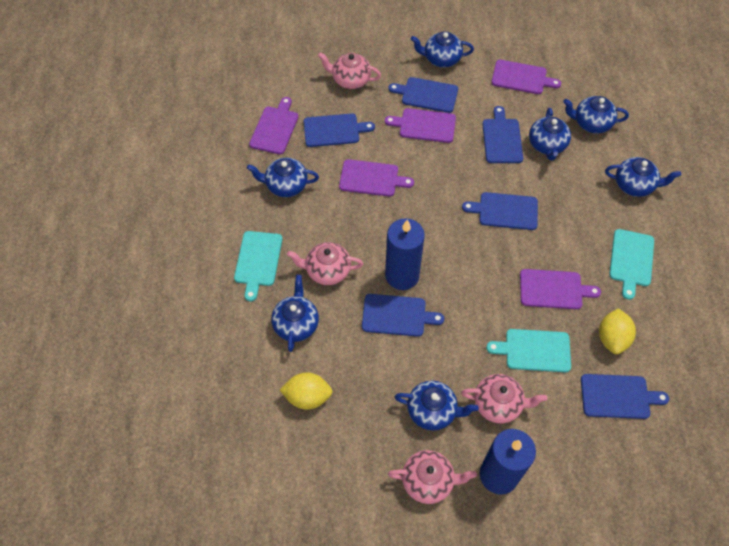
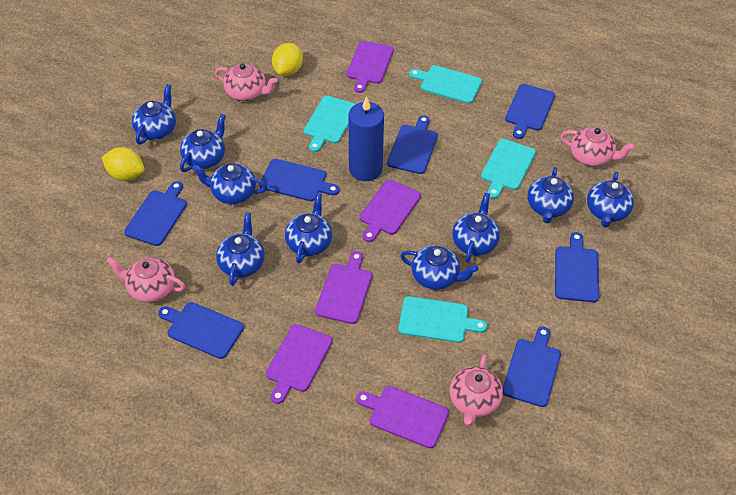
blue candle: 2 -> 1
blue cutting board: 6 -> 7
blue teapot: 7 -> 9
turquoise cutting board: 3 -> 4

